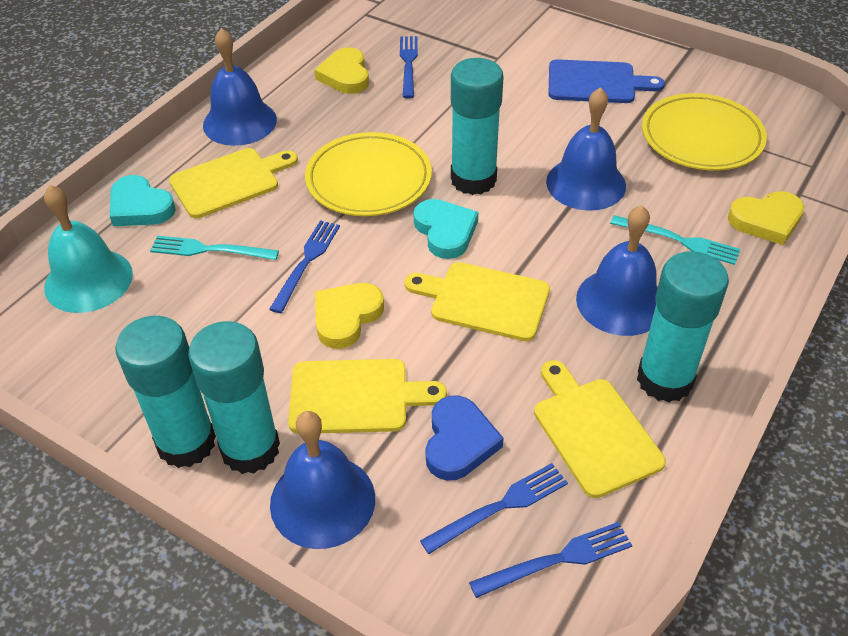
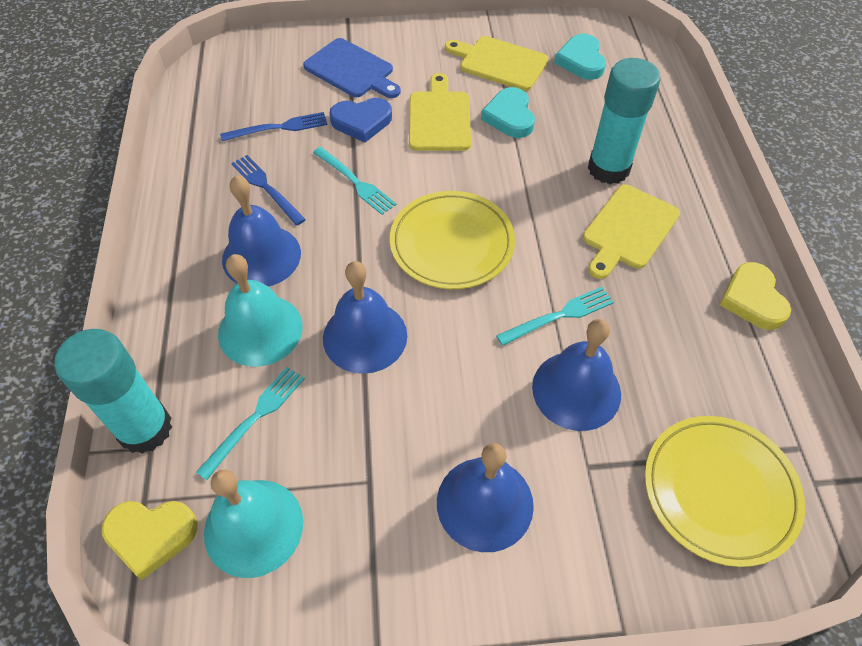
blue fork: 4 -> 2
turquoise bell: 1 -> 2
turquoise fork: 2 -> 3
turquoise glue stick: 4 -> 2
yellow cutting board: 4 -> 3
yellow heart: 3 -> 2

